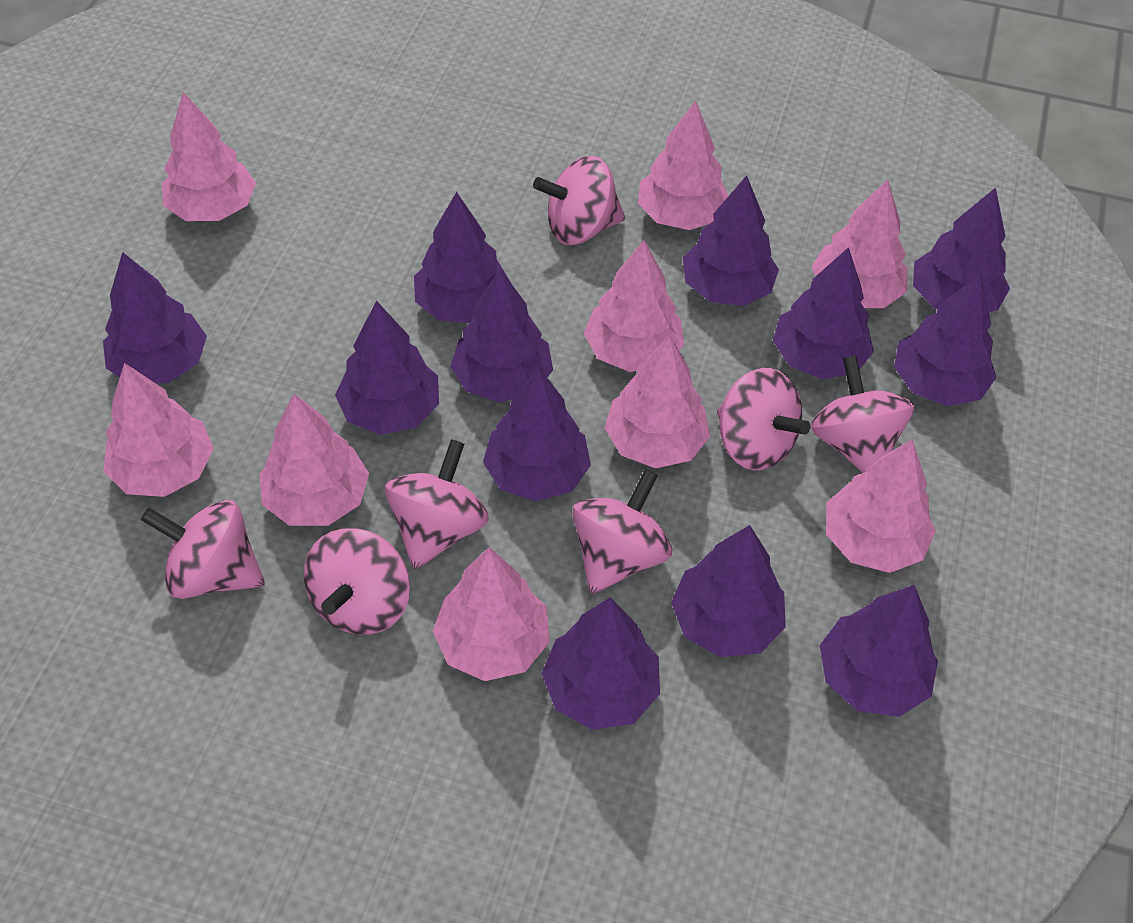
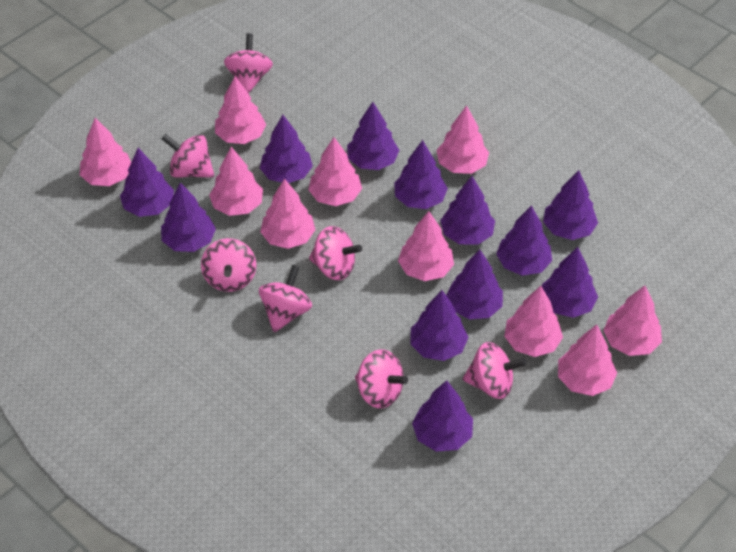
pink tree: 9 -> 10

